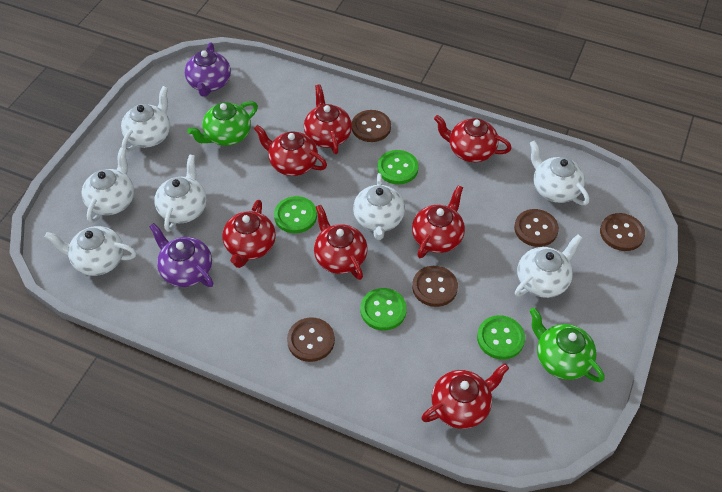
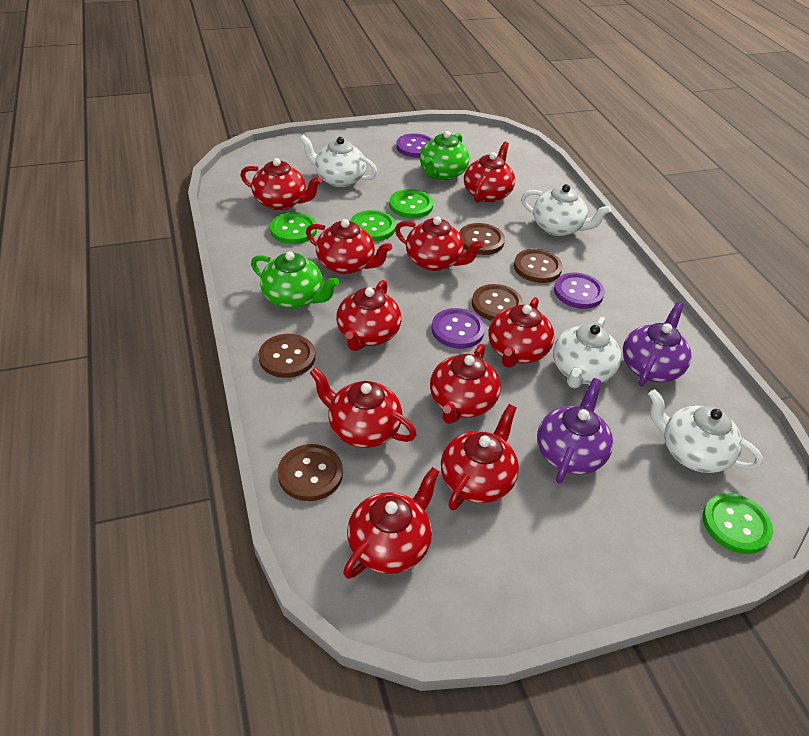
purple button: 0 -> 3
red teapot: 7 -> 10
white teapot: 7 -> 4

